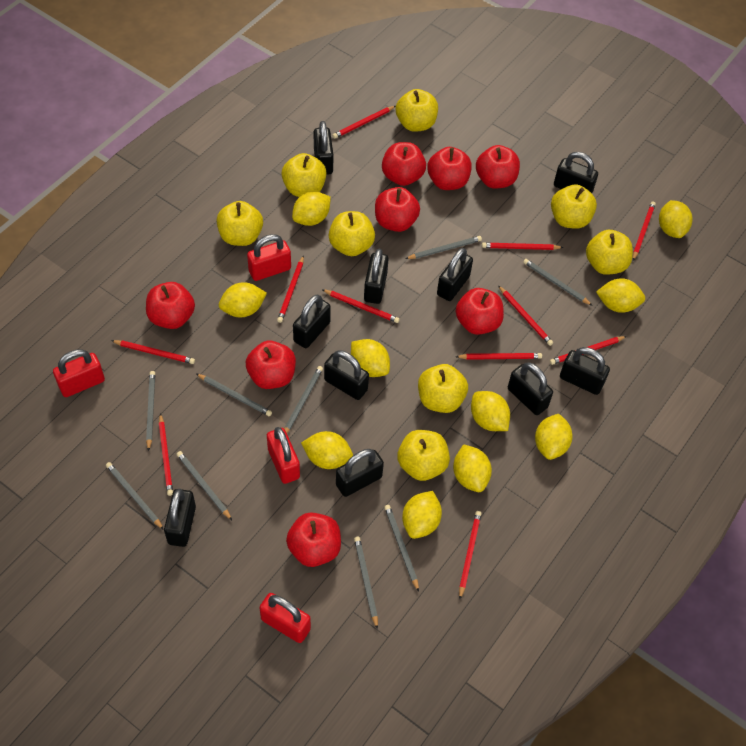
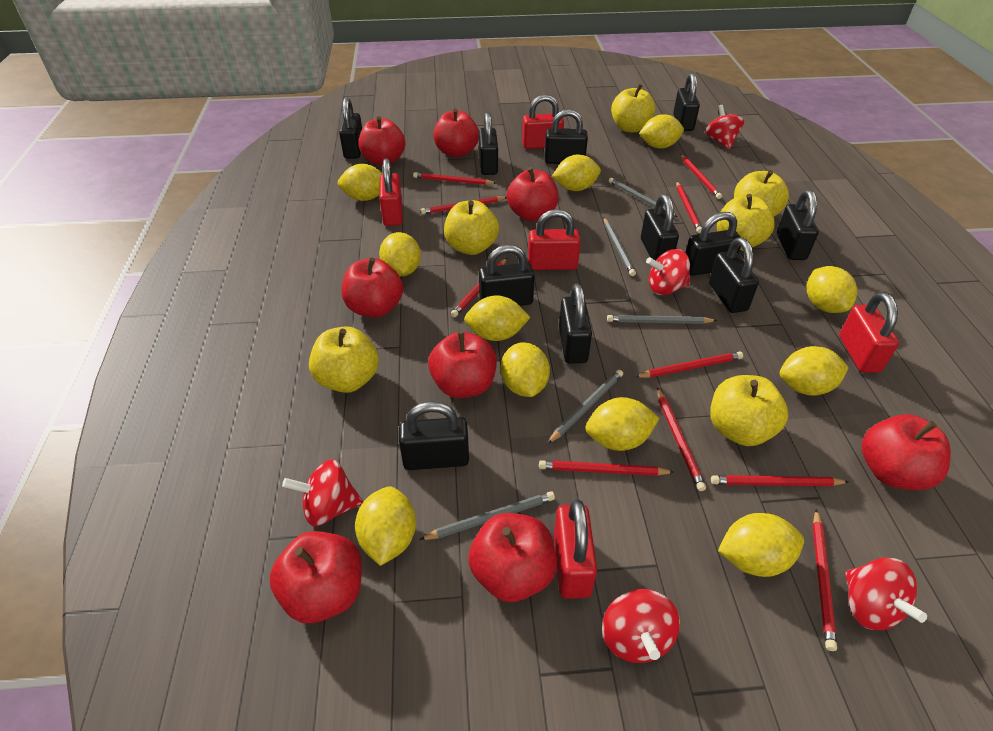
black padlock: 10 -> 11
grey pencil: 9 -> 5
red padlock: 4 -> 5
red pencil: 11 -> 10
red spinning top: 0 -> 5
yellow apple: 8 -> 6
yellow lemon: 10 -> 11

